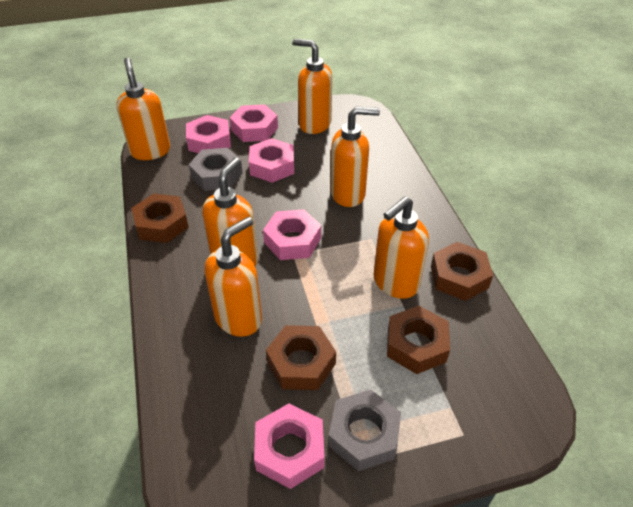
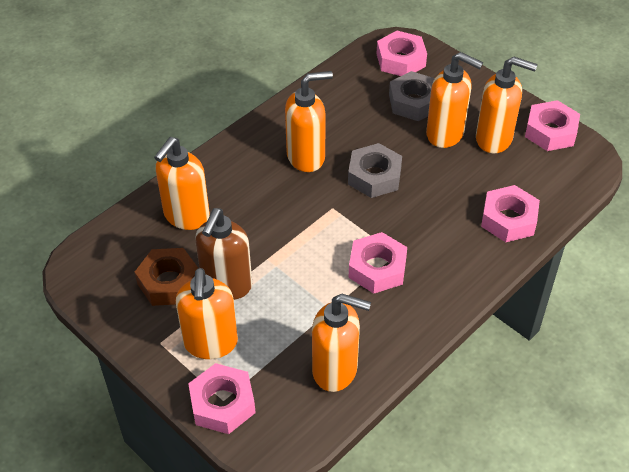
brown nut: 4 -> 1
brown soap dispenser: 0 -> 1

